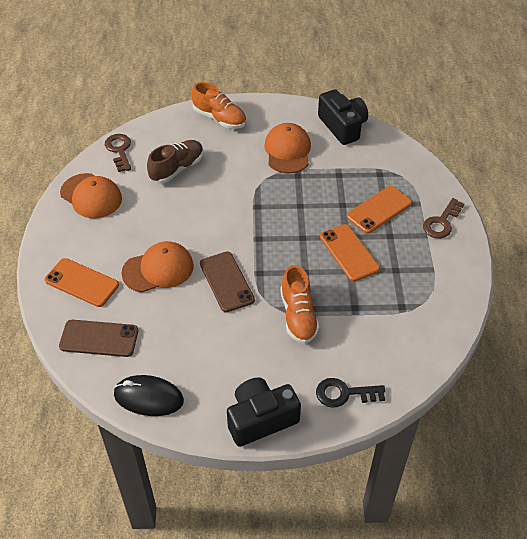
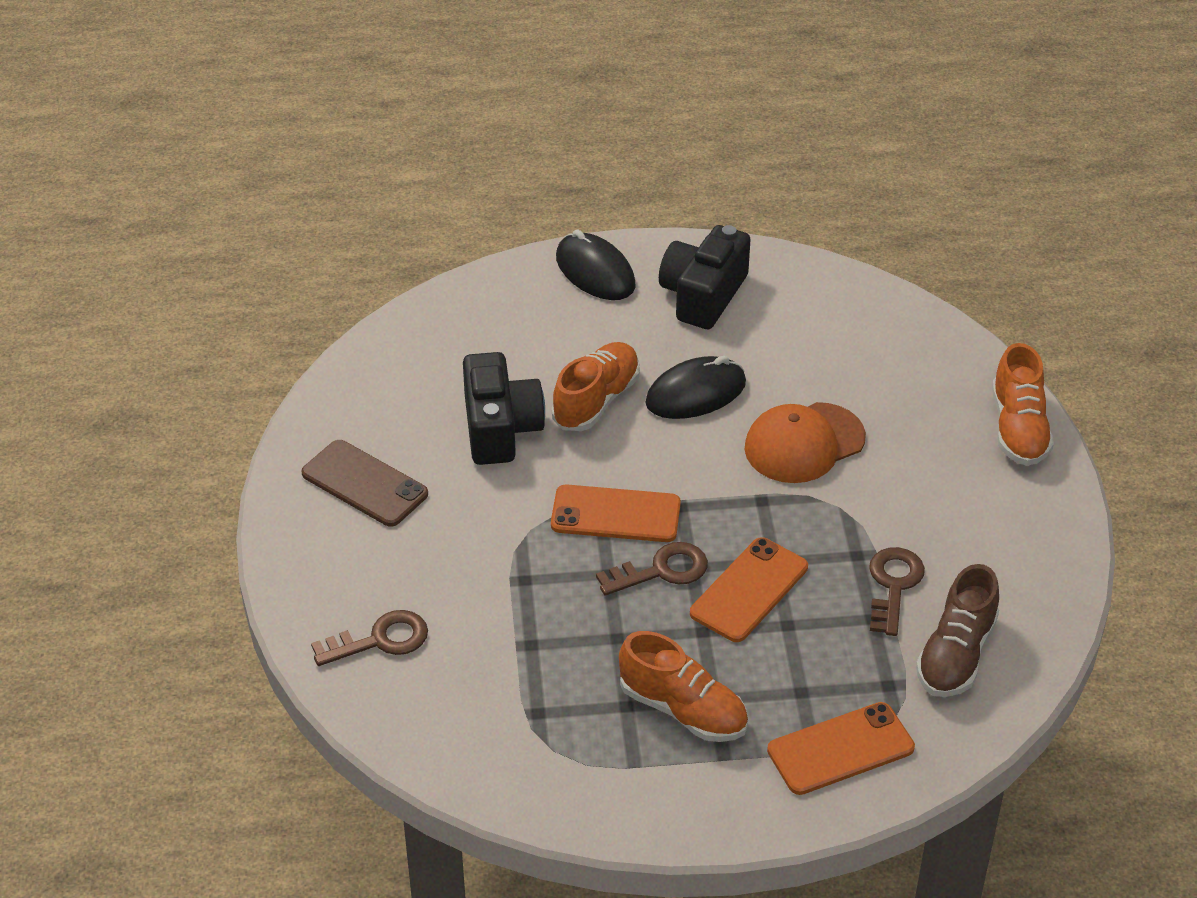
black key: 1 -> 0
black mouse: 1 -> 2
brown key: 2 -> 3
brown phone: 2 -> 1
orange cap: 3 -> 1
orange shoe: 2 -> 3

